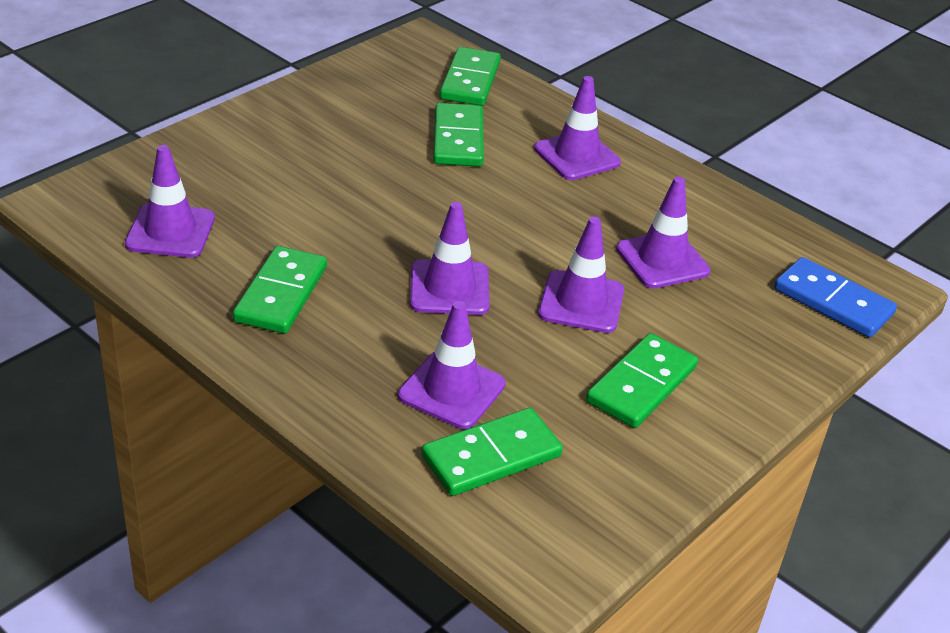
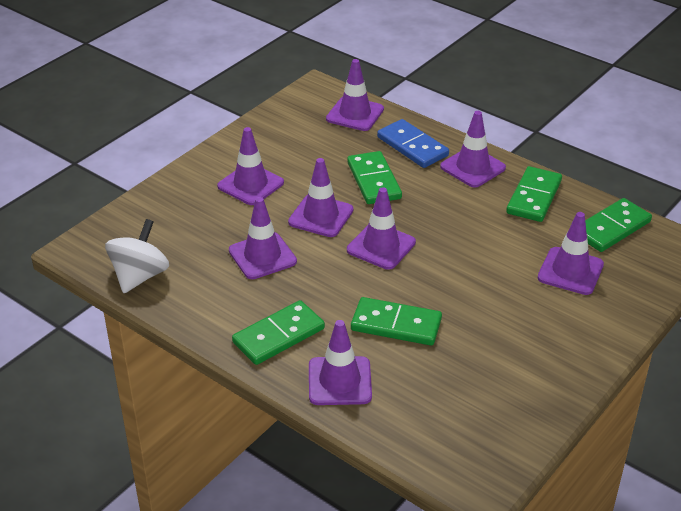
purple traffic cone: 6 -> 8
white spinning top: 0 -> 1

